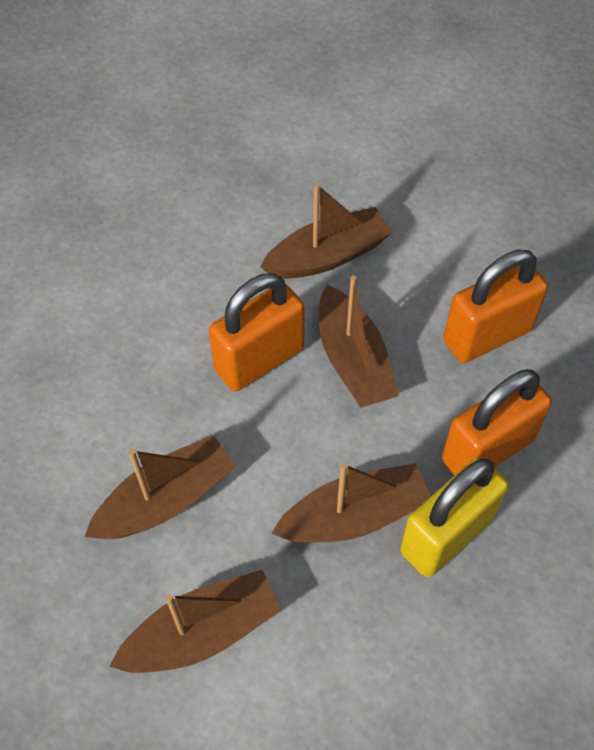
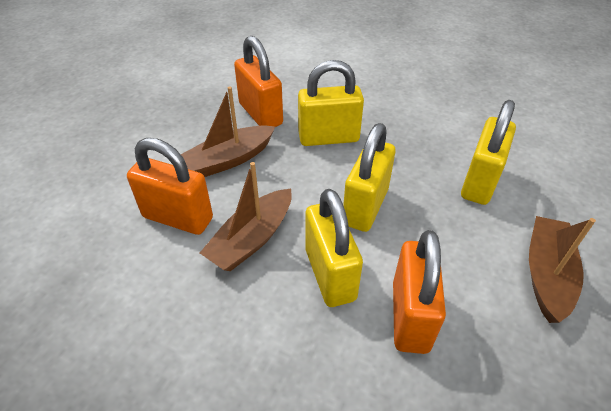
brown boat: 5 -> 3
yellow padlock: 1 -> 4

